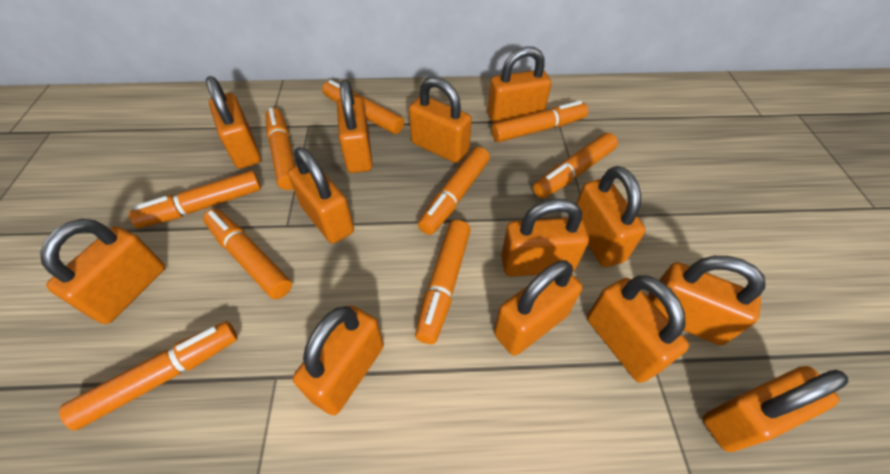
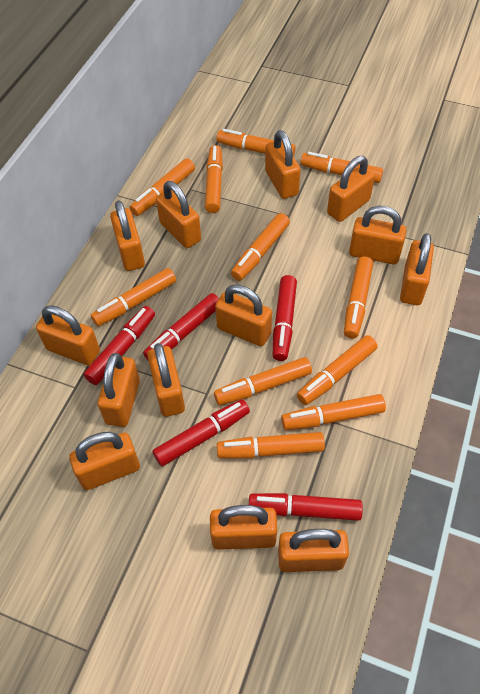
orange marker: 9 -> 11
red marker: 0 -> 5

